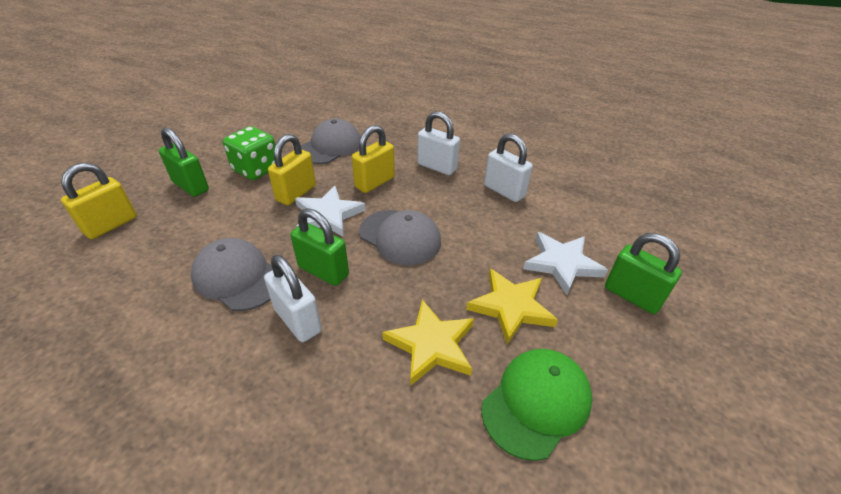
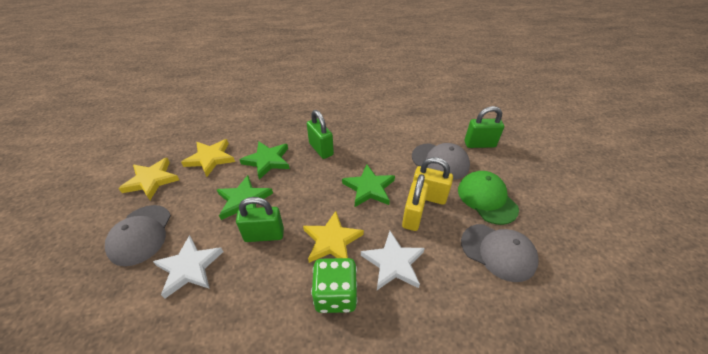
green star: 0 -> 3
white padlock: 3 -> 0
yellow padlock: 3 -> 2
yellow star: 2 -> 3

